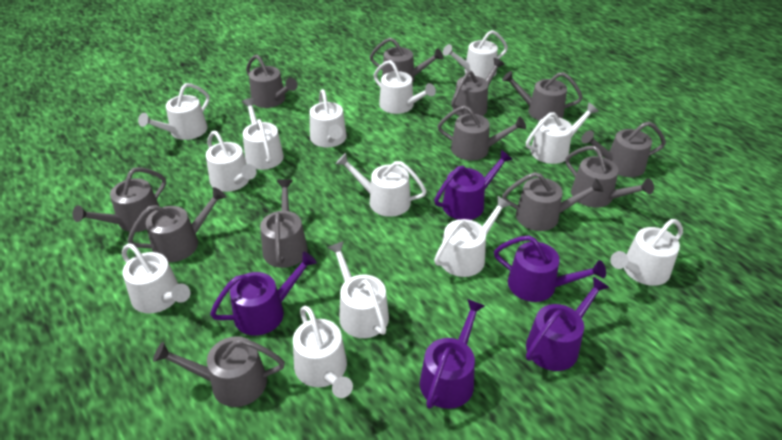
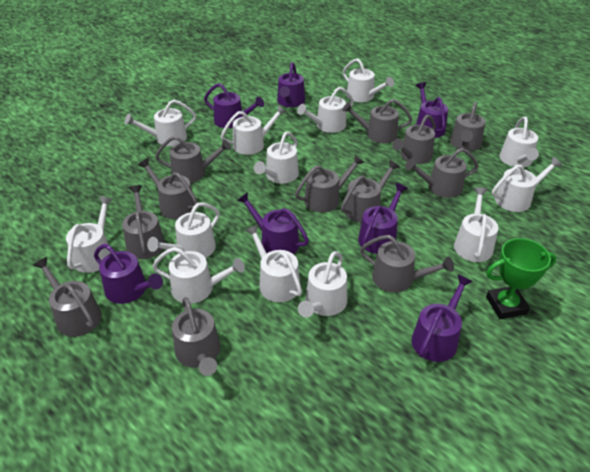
green trophy: 0 -> 1
purple watering can: 5 -> 7

